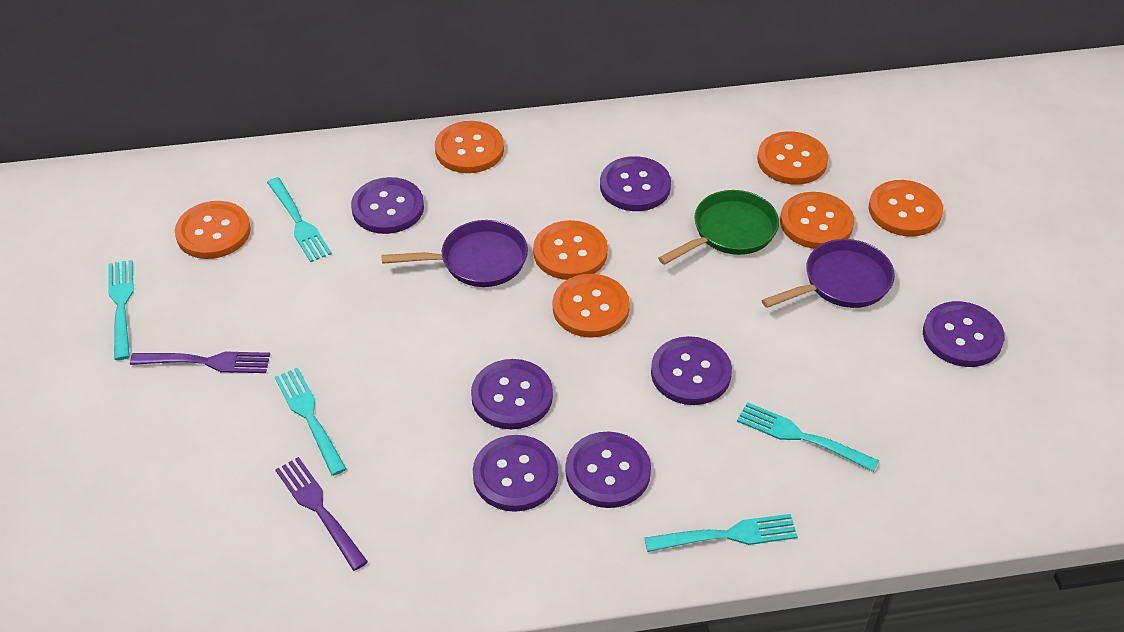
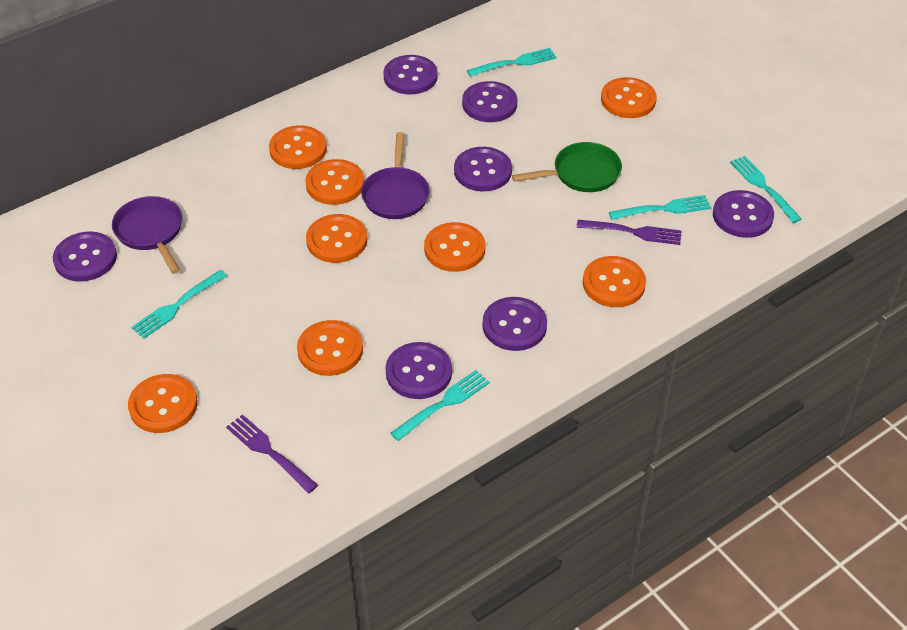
orange button: 7 -> 8

